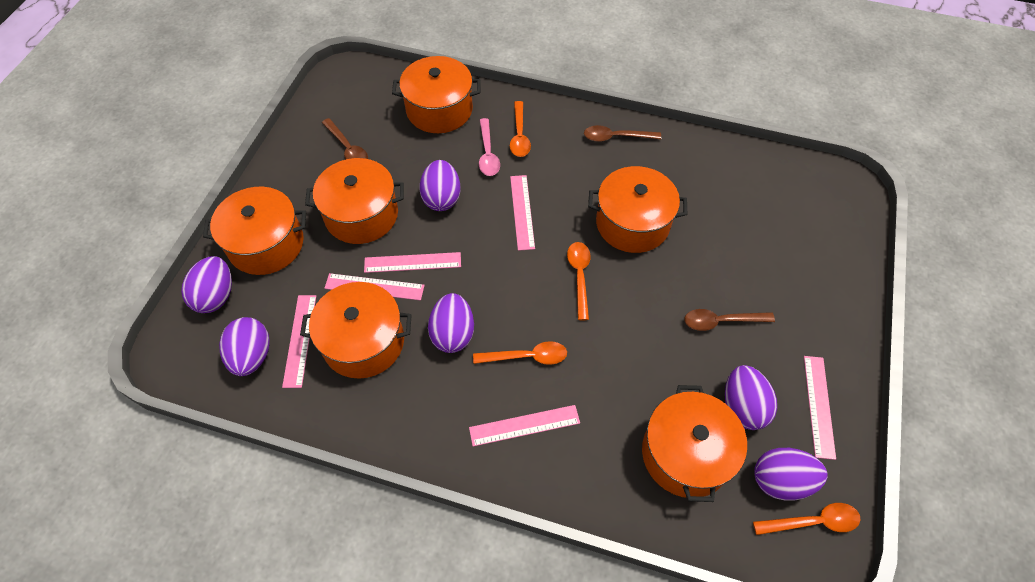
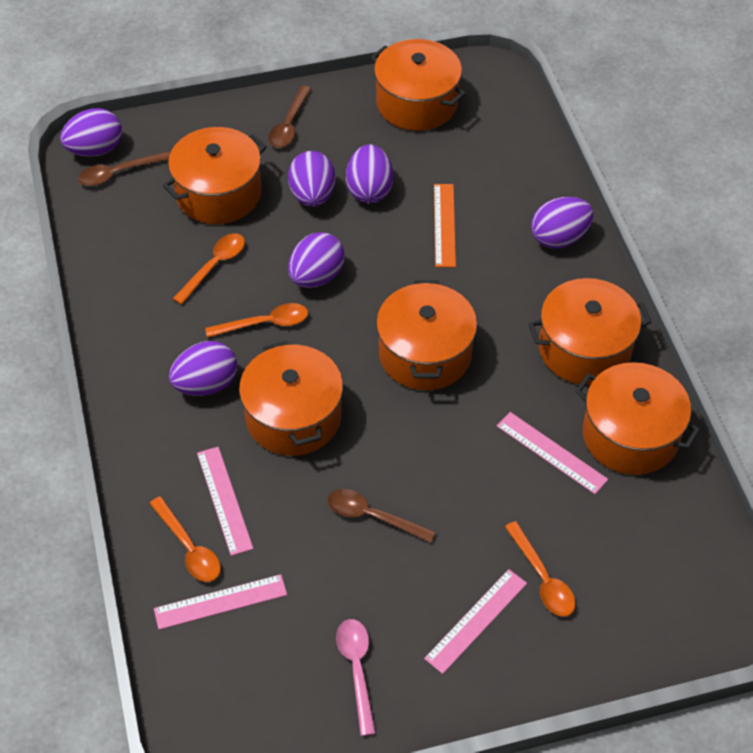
orange ruler: 0 -> 1
pink ruler: 6 -> 4

